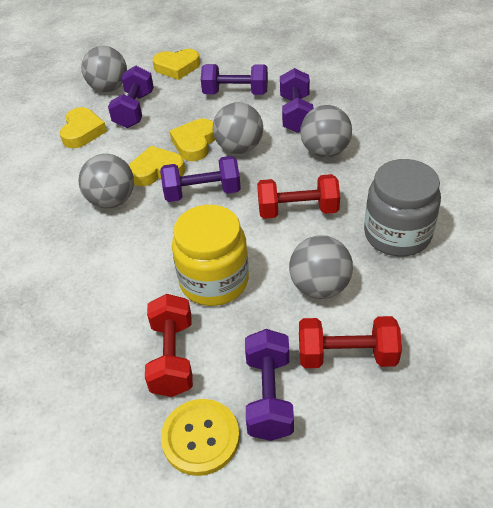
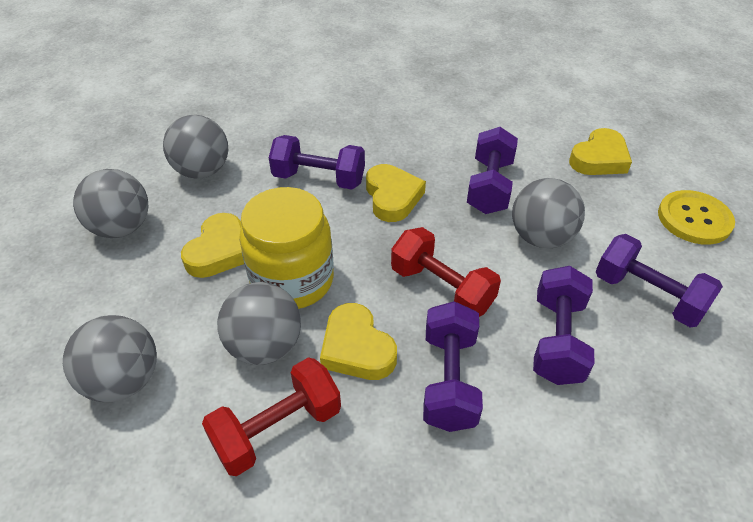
grey jar: 1 -> 0
red dumbbell: 3 -> 2

